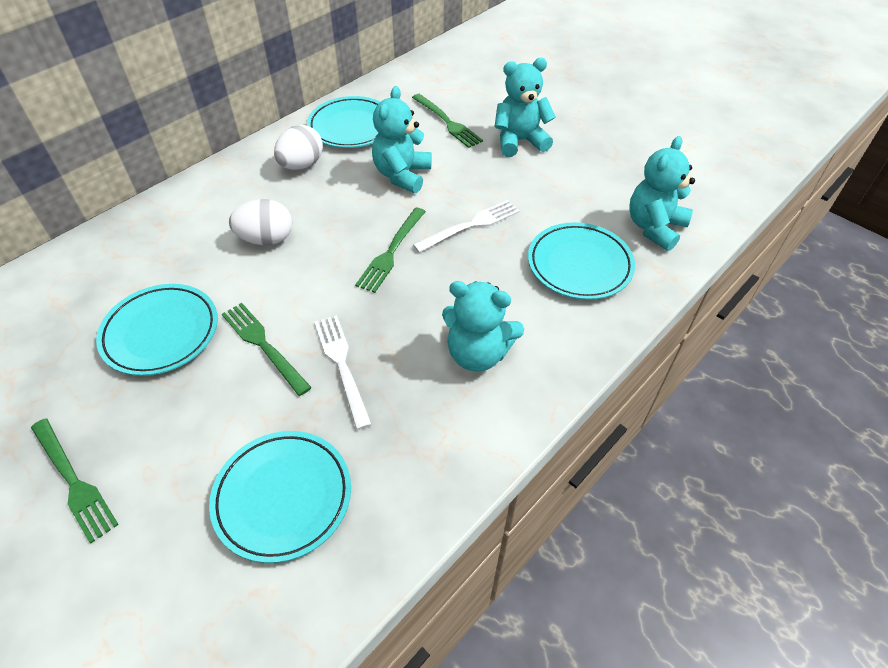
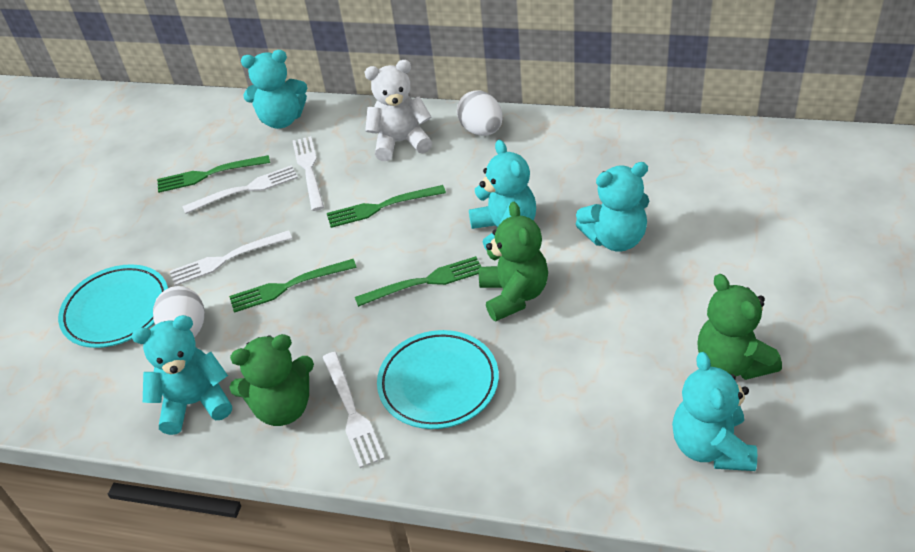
green teddy bear: 0 -> 3
turquoise plate: 4 -> 2
turquoise teddy bear: 4 -> 5
white fork: 2 -> 4
white teddy bear: 0 -> 1

